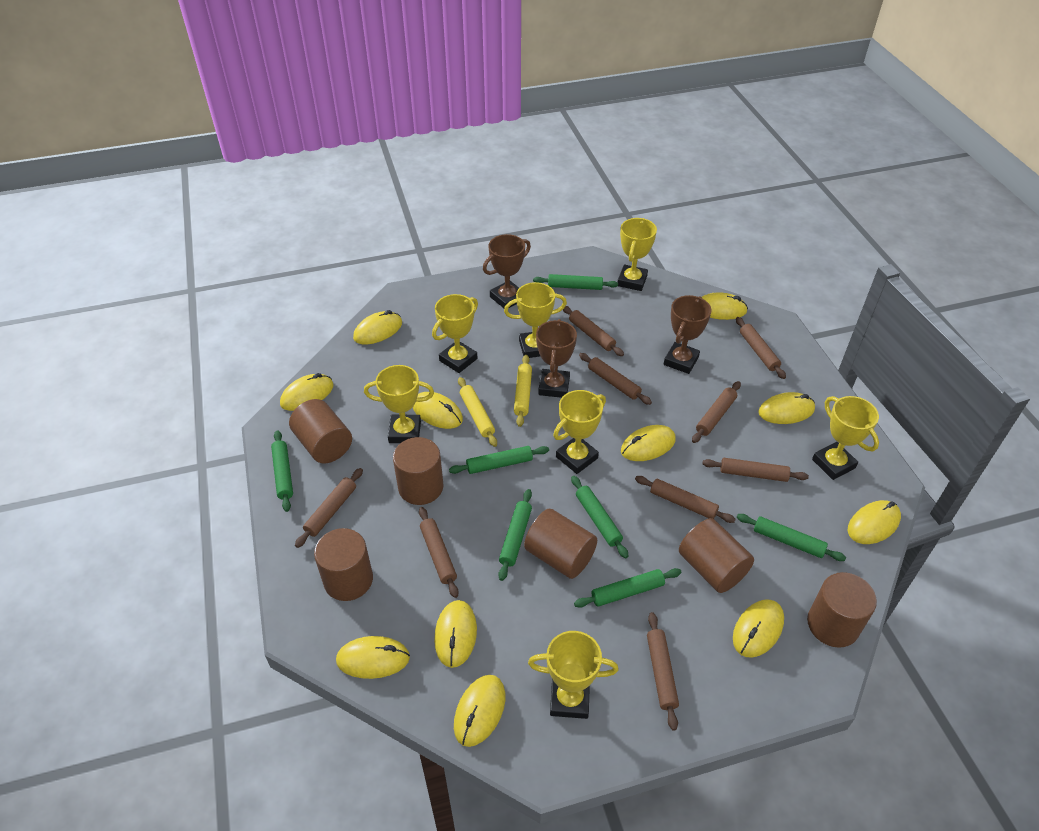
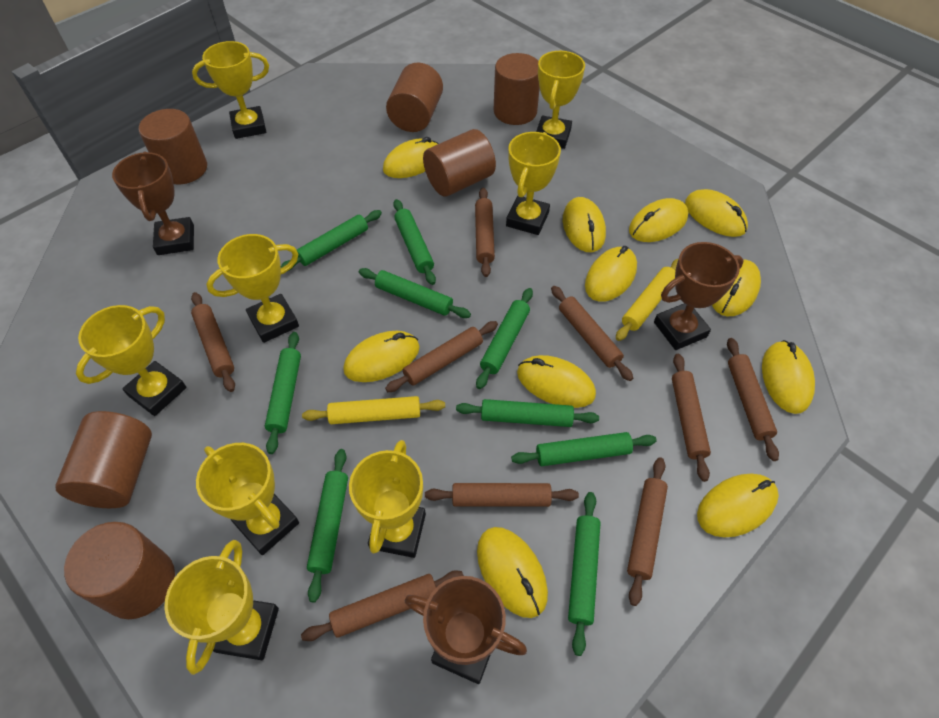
green rolling pin: 7 -> 9
yellow trophy: 7 -> 8

